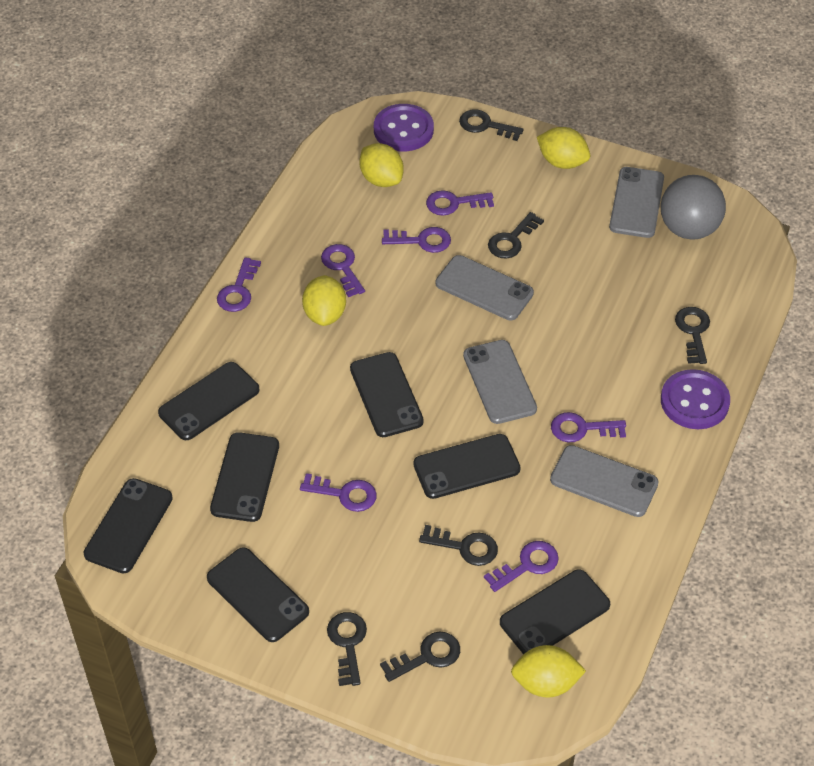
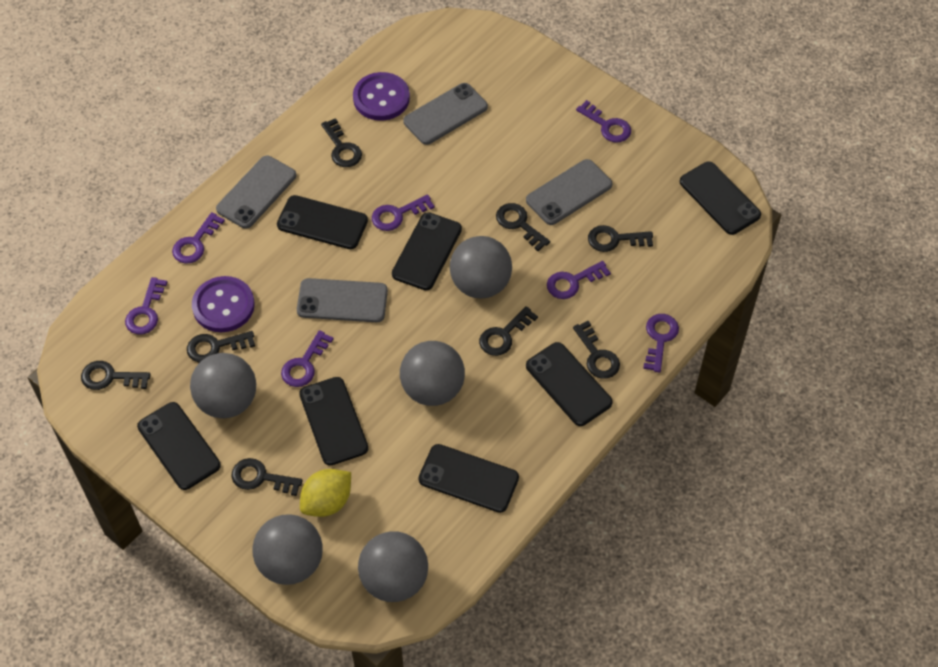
black key: 6 -> 8
grey ball: 1 -> 5
yellow lemon: 4 -> 1

